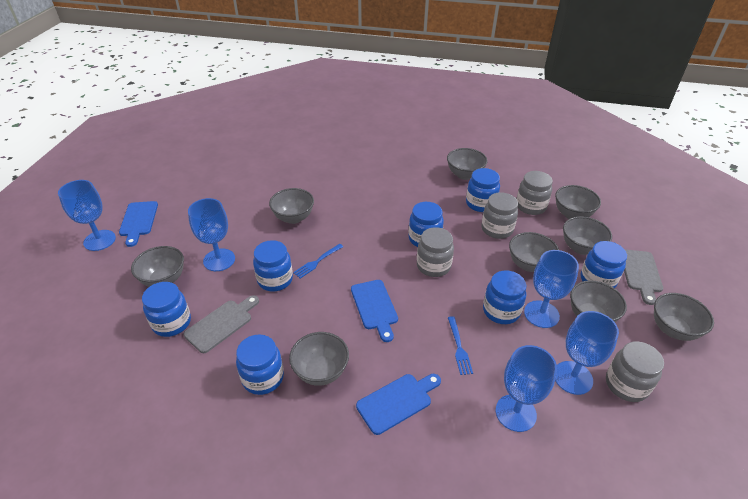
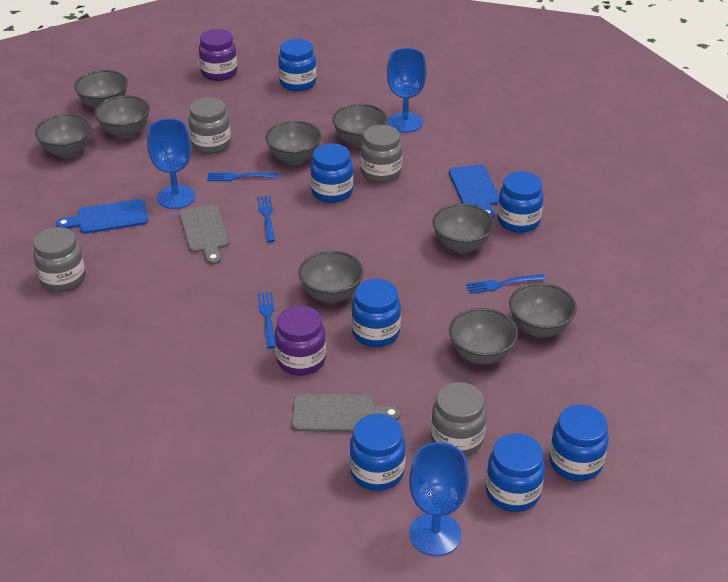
blue cutting board: 3 -> 2
blue fork: 2 -> 4
blue goblet: 5 -> 3
purple jar: 0 -> 2

